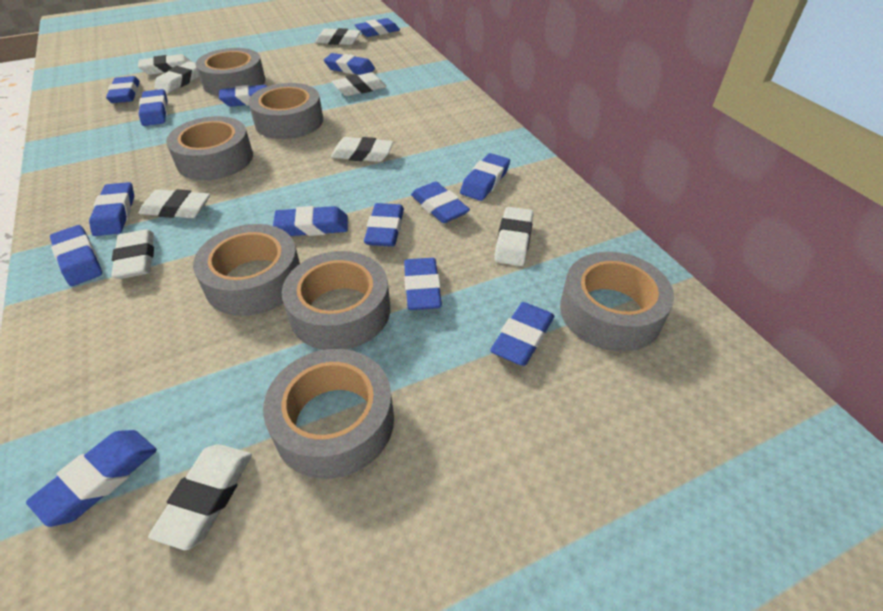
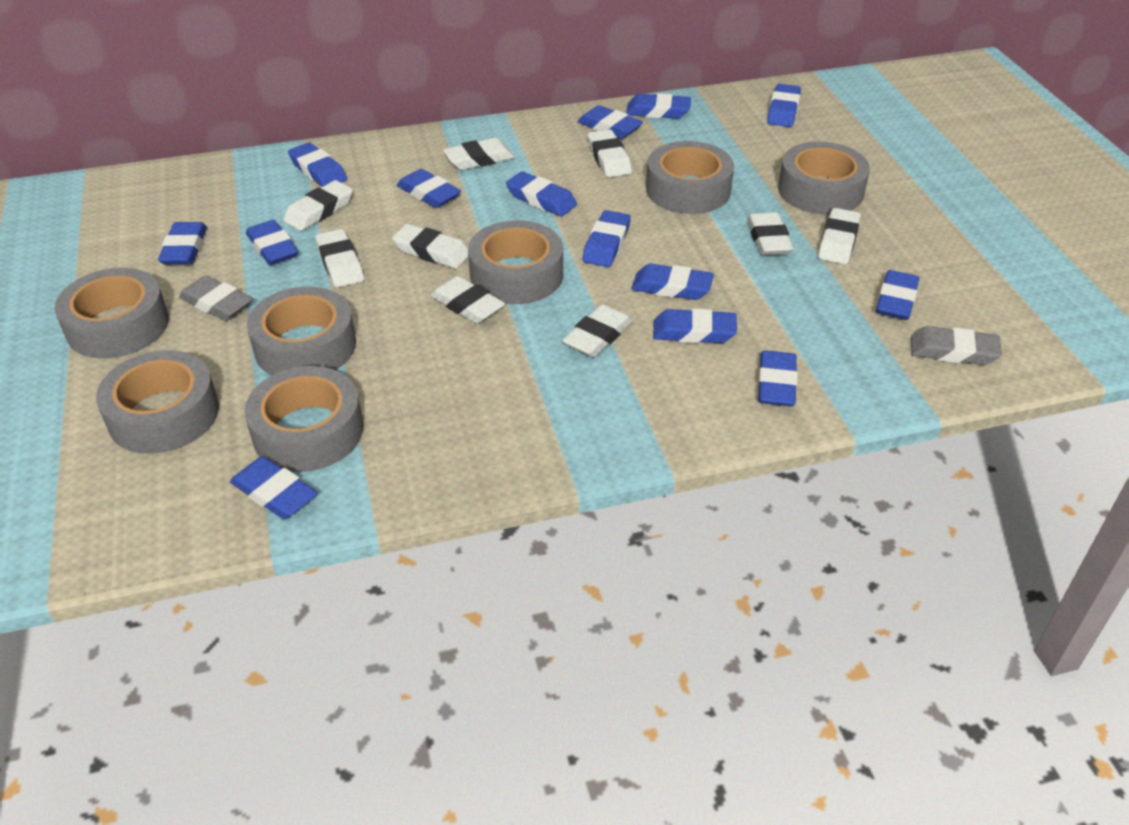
grey eraser: 0 -> 2

